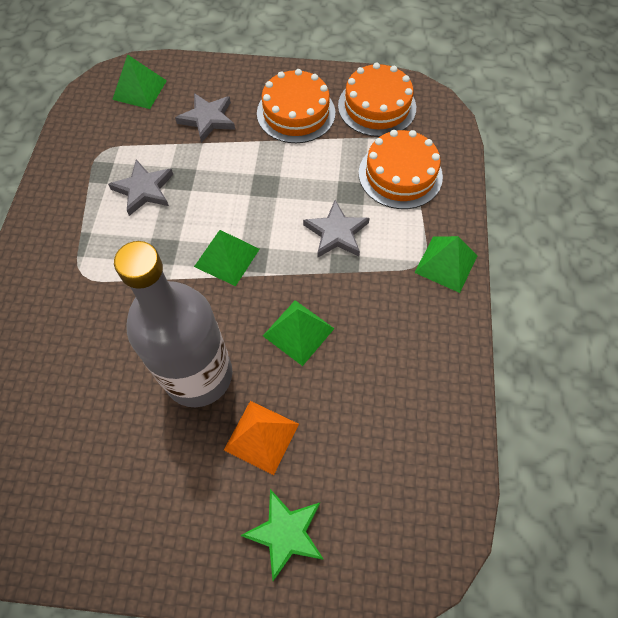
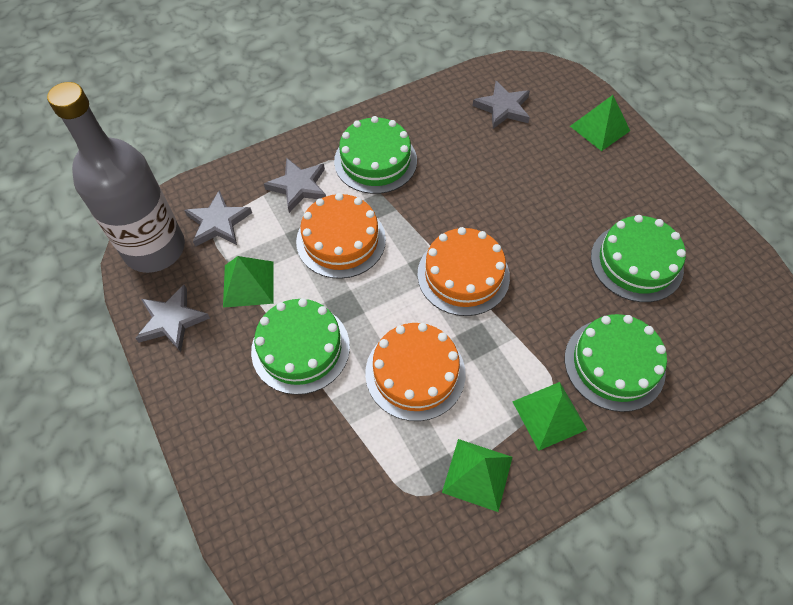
green cake: 0 -> 4
green star: 1 -> 0
grey star: 3 -> 4
orange pyramid: 1 -> 0

